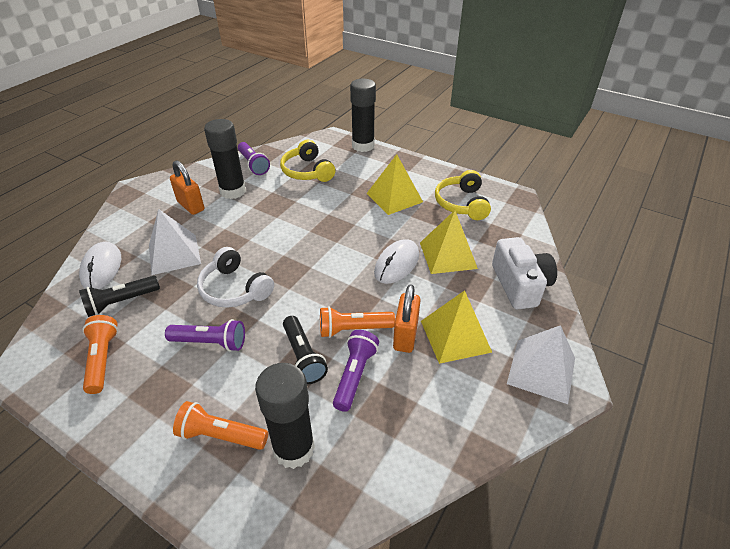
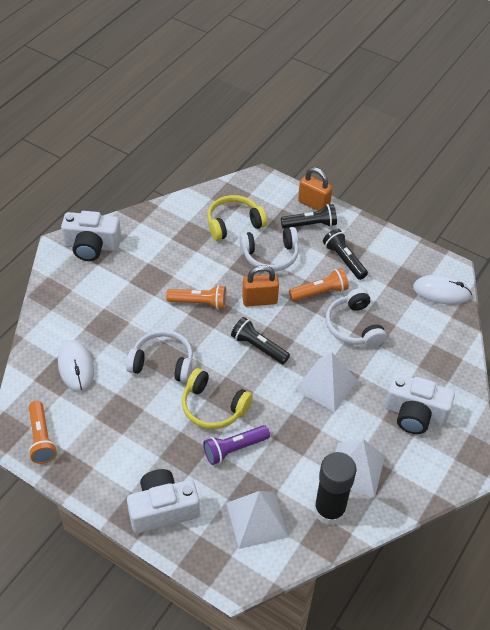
black flashlight: 2 -> 3
black glue stick: 3 -> 1
purple flashlight: 3 -> 1
white camera: 1 -> 3
white headphones: 1 -> 3
white pyramid: 2 -> 3
yellow pyramid: 3 -> 0

